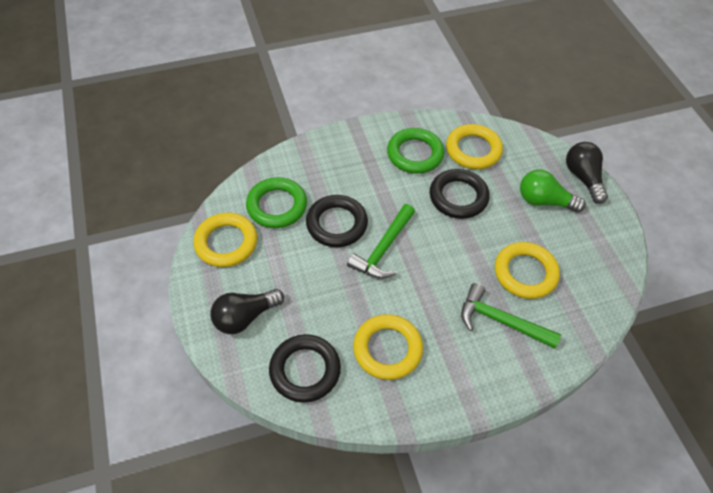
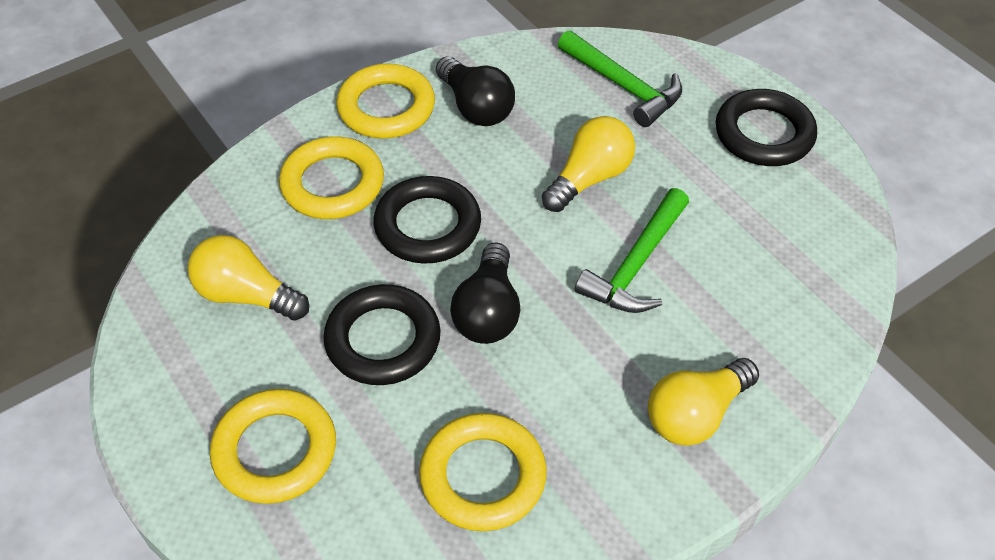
green light bulb: 1 -> 0
green ring: 2 -> 0
yellow light bulb: 0 -> 3

